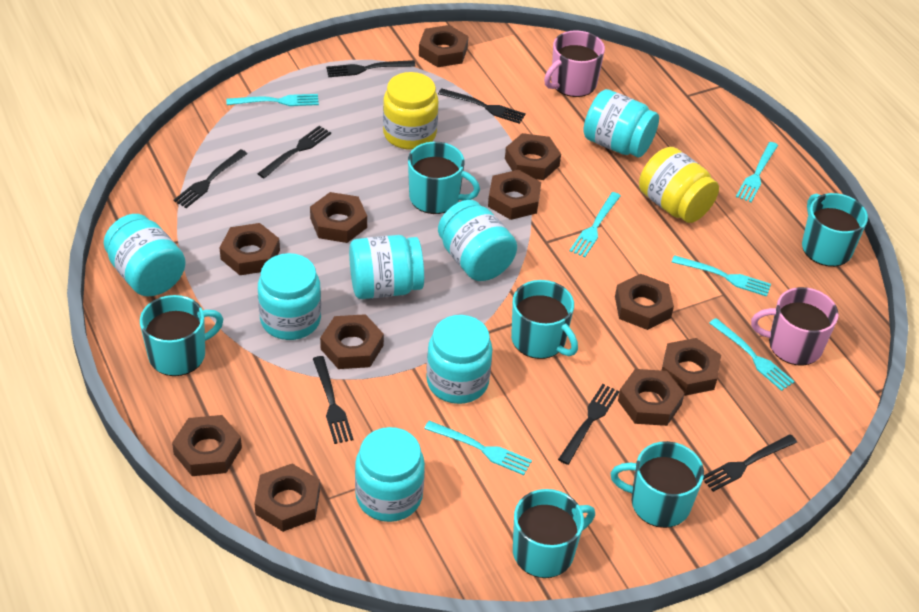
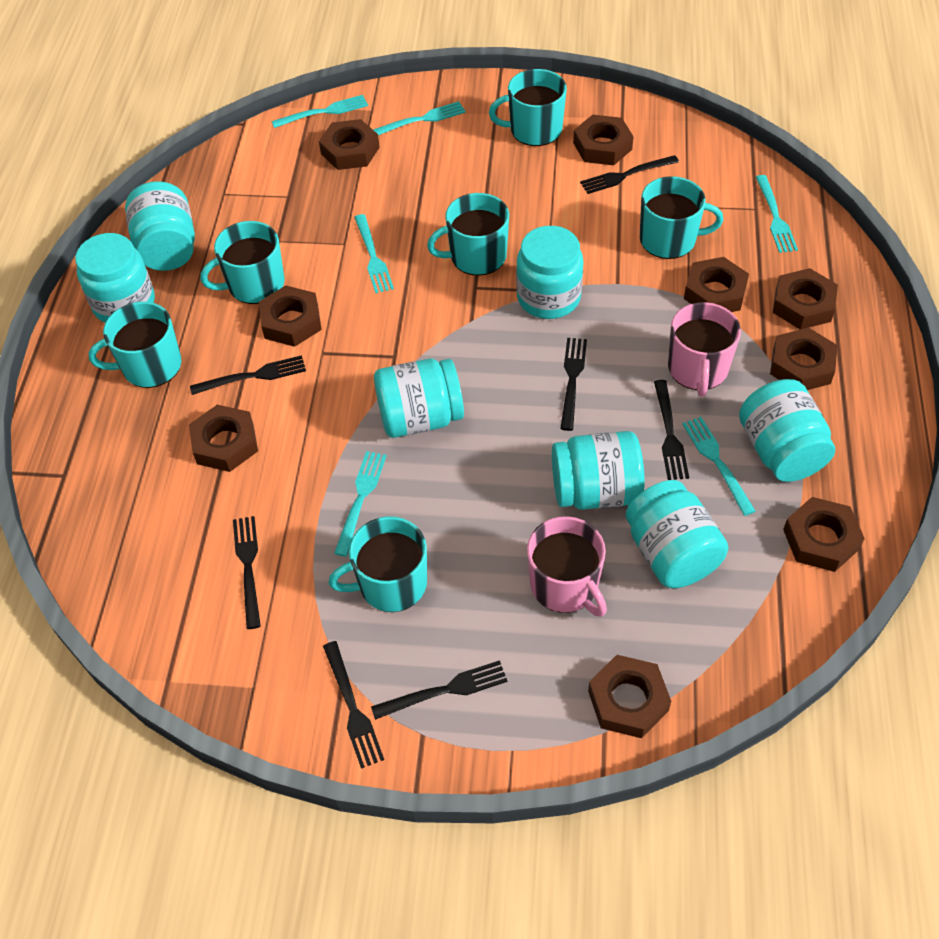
brown nut: 11 -> 9
yellow jar: 2 -> 0

